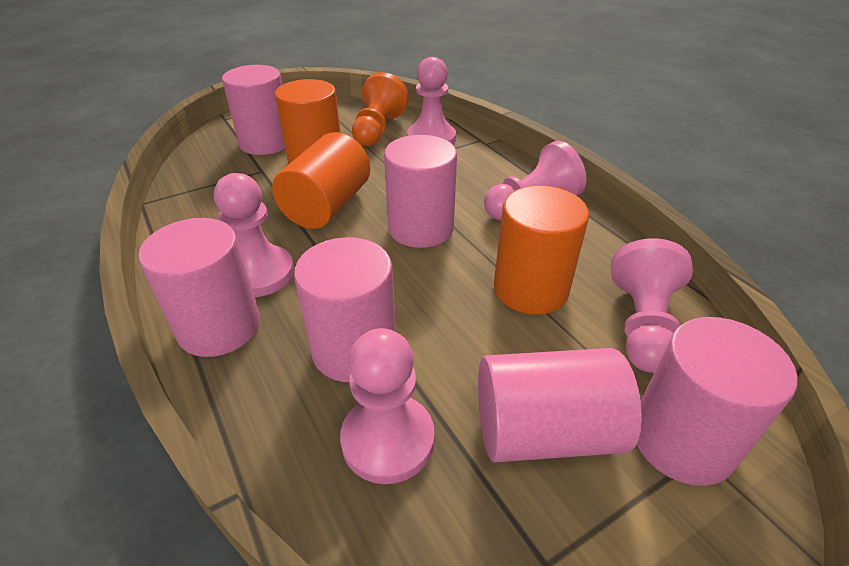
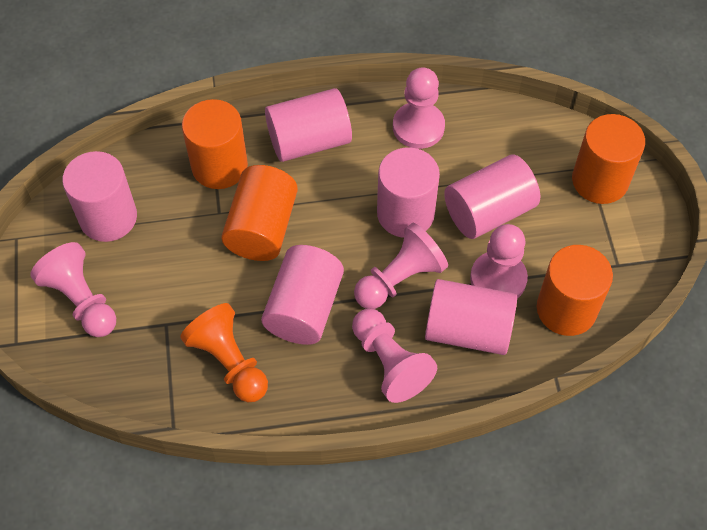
orange cylinder: 3 -> 4

